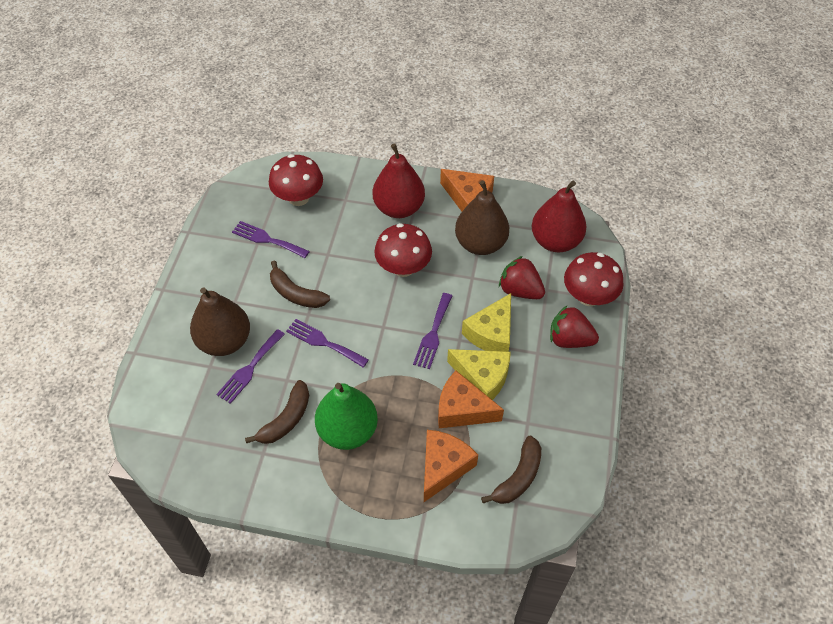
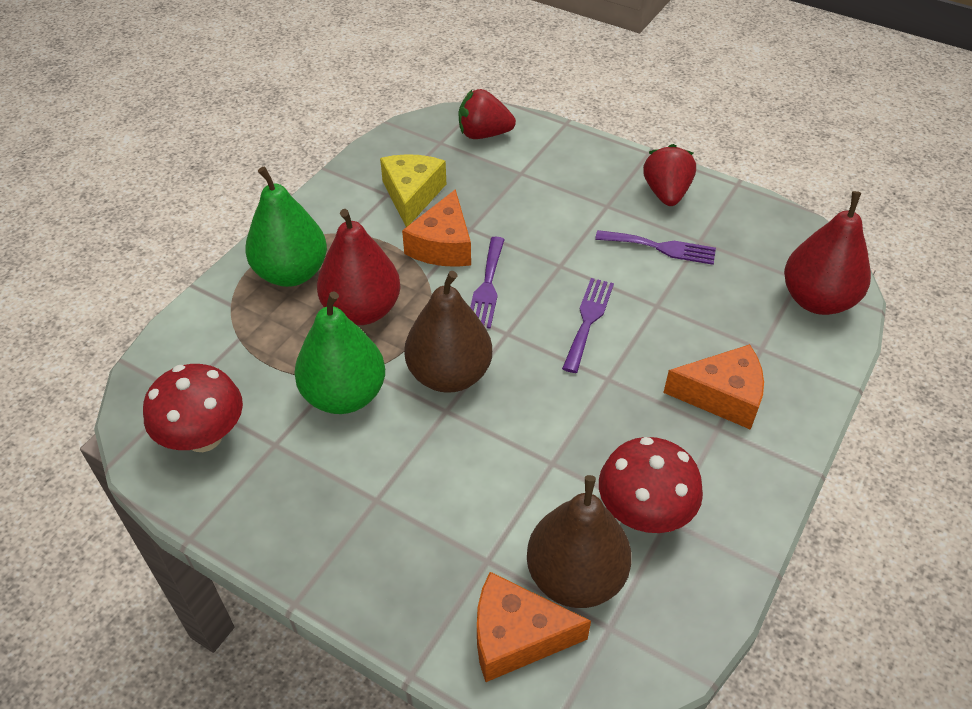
brown banana: 3 -> 0
green pear: 1 -> 2
purple fork: 4 -> 3
red mushroom: 3 -> 2
yellow cheese: 2 -> 1

